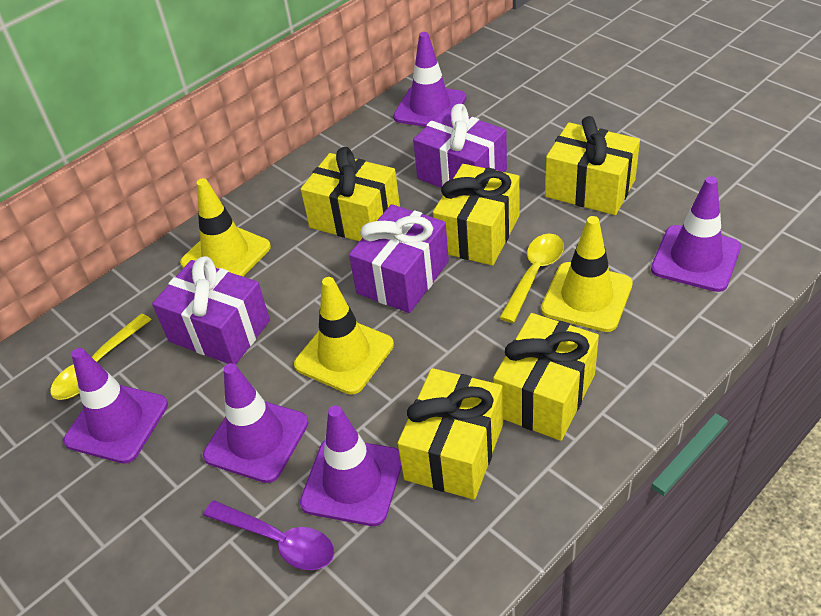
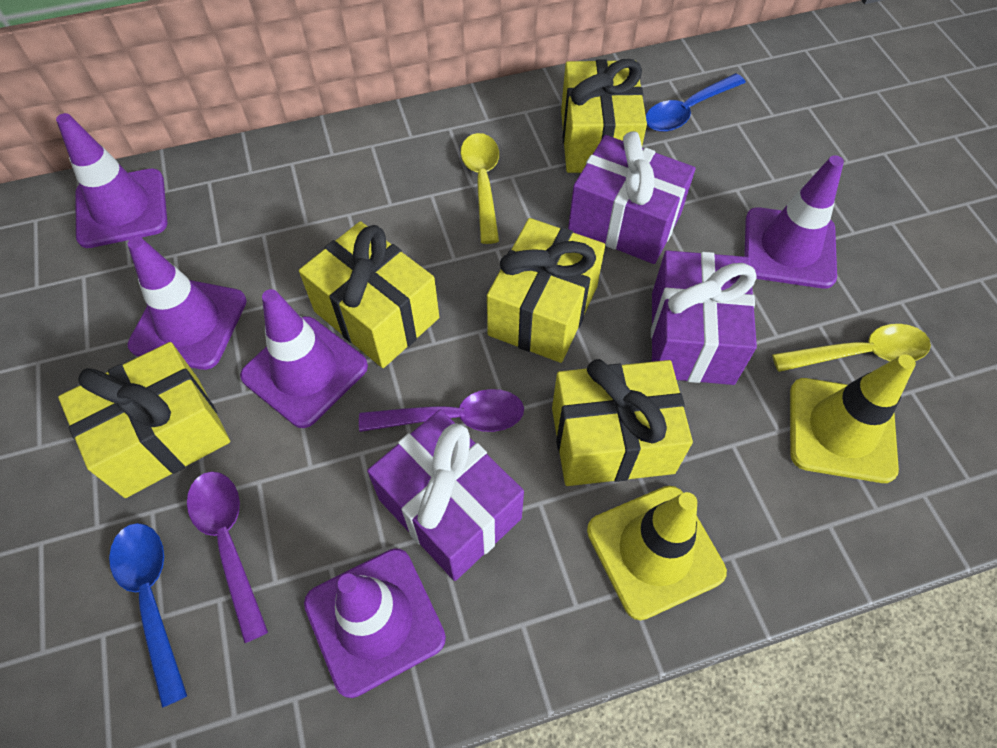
blue spoon: 0 -> 2
purple spoon: 1 -> 2
yellow traffic cone: 3 -> 2

